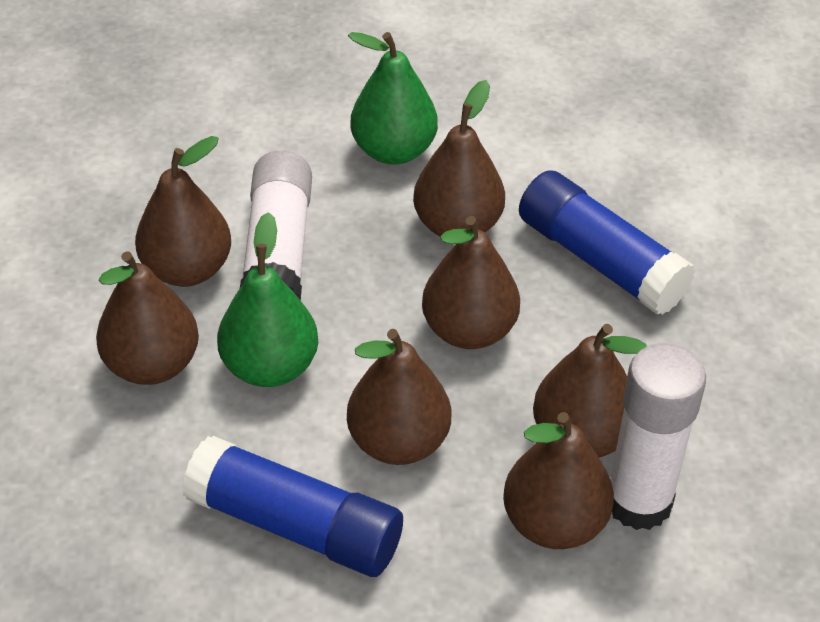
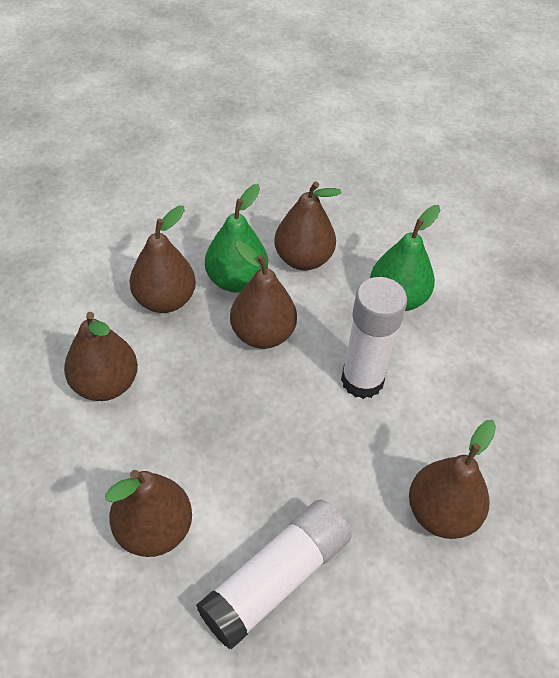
blue glue stick: 2 -> 0
brown pear: 7 -> 6

